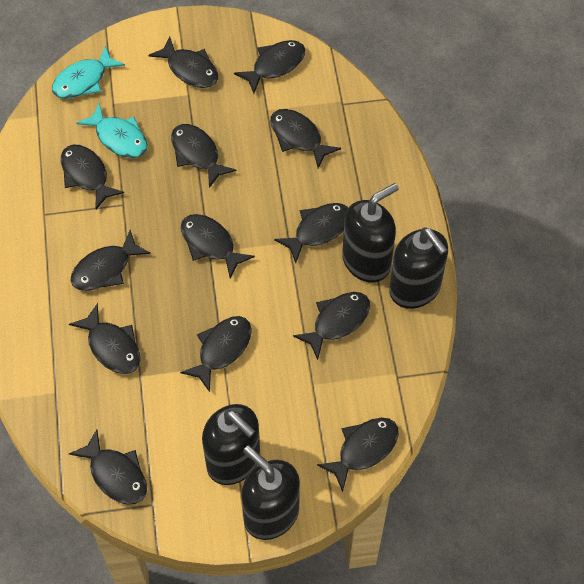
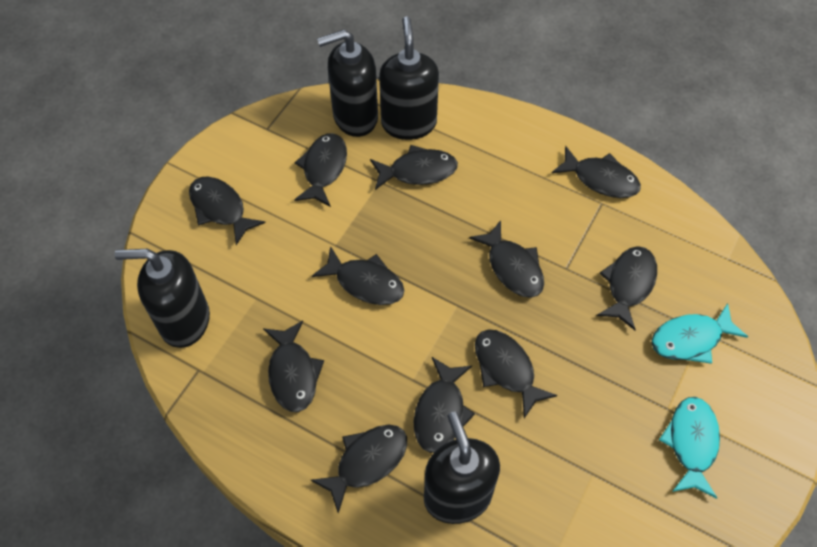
black fish: 13 -> 11

